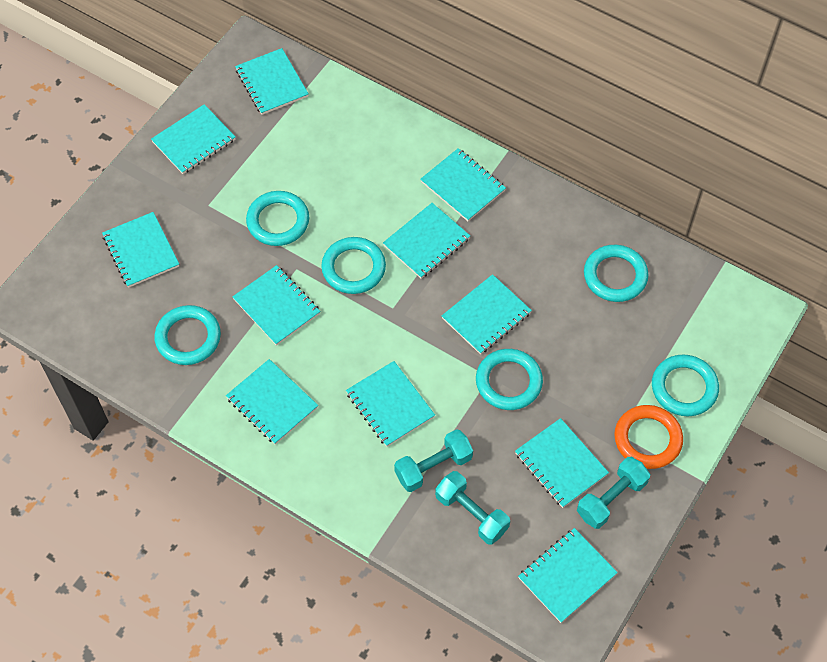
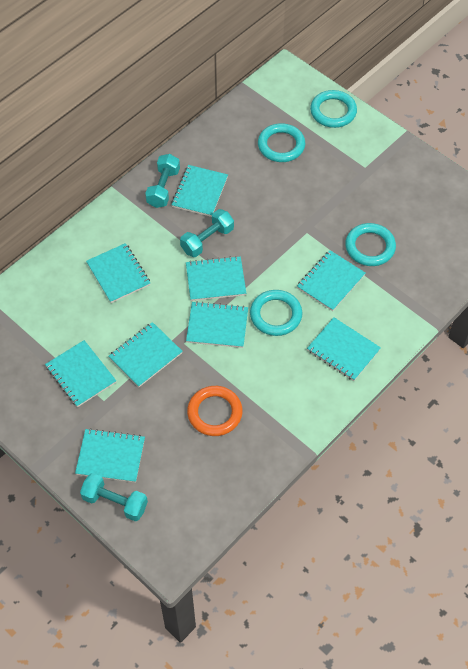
turquoise notebook: 11 -> 9
turquoise ring: 6 -> 4

